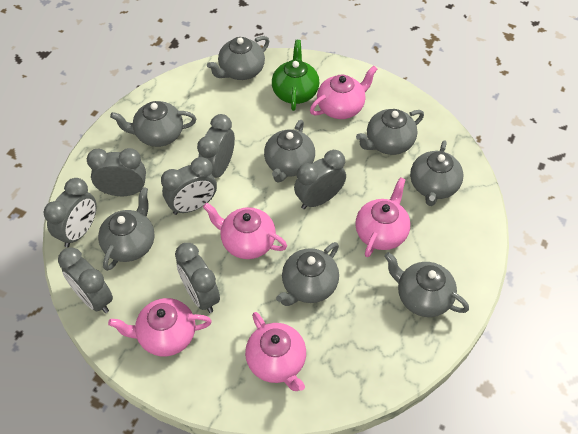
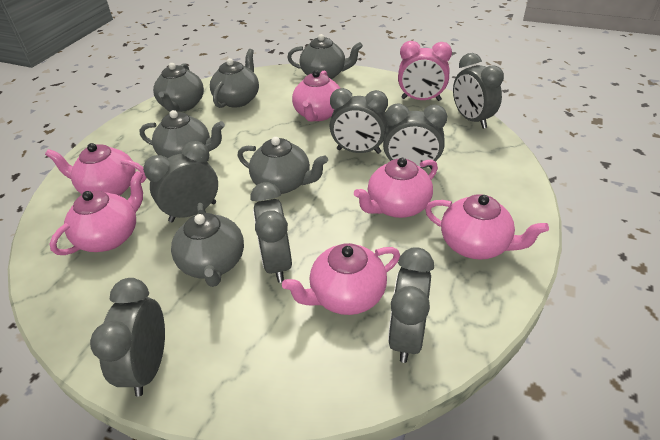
green teapot: 1 -> 0
grey teapot: 8 -> 6
pink clock: 0 -> 1
pink teapot: 5 -> 6

